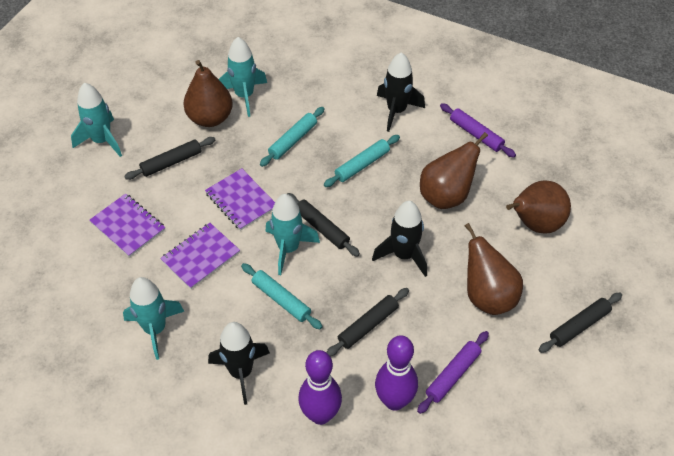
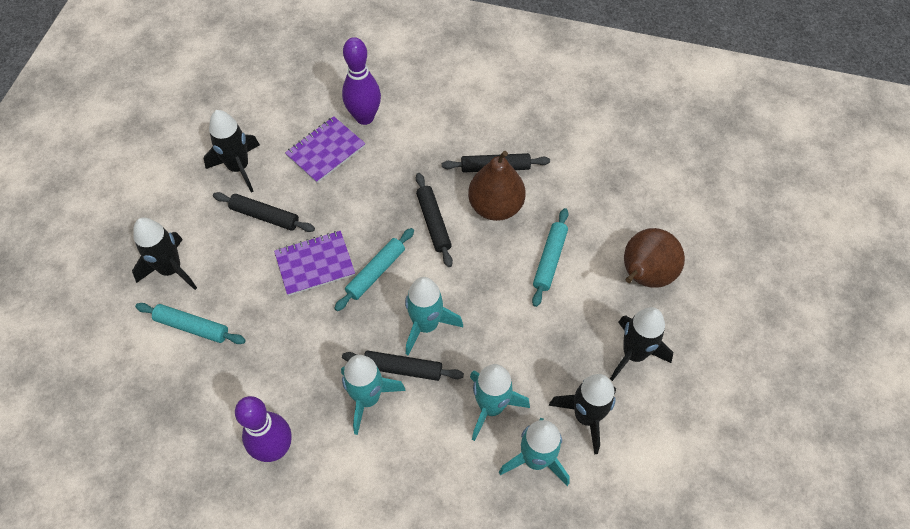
black rocket: 3 -> 4
brown pear: 4 -> 2
purple notebook: 3 -> 2
purple rolling pin: 2 -> 0

